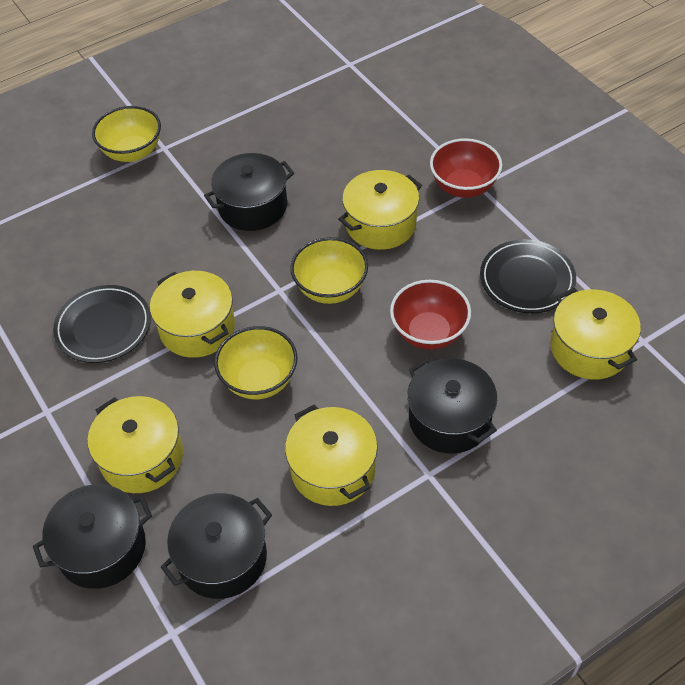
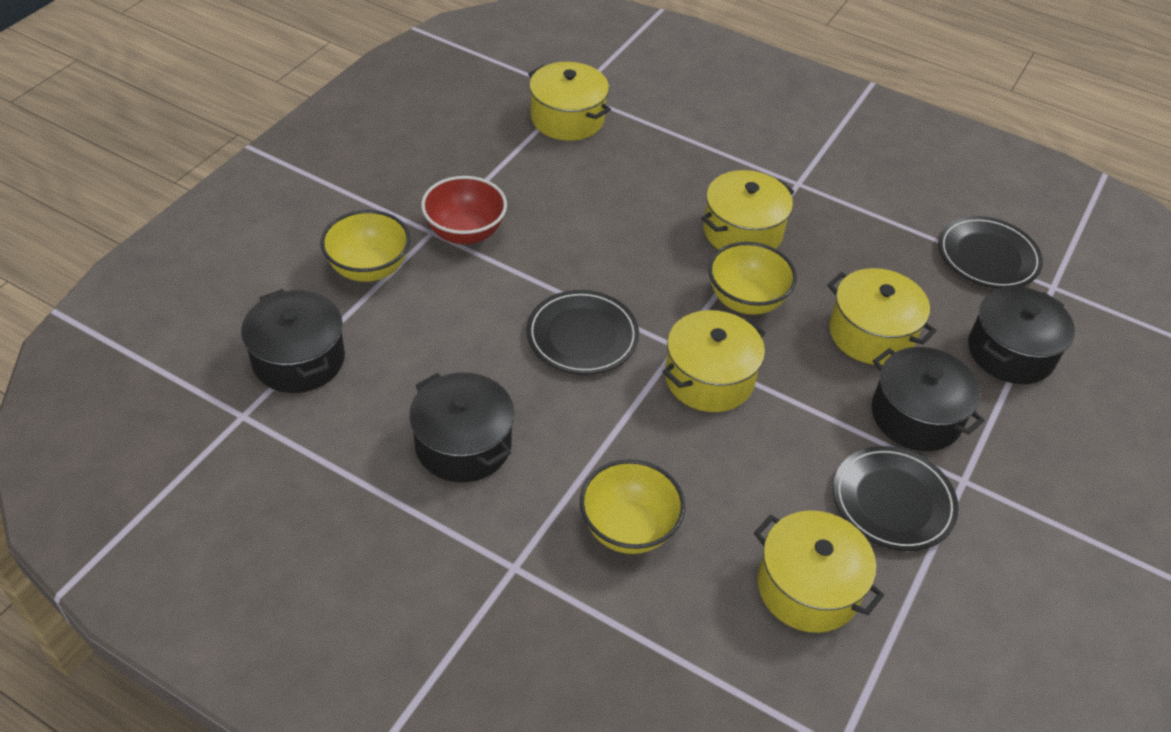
black plate: 2 -> 3
red bowl: 2 -> 1

